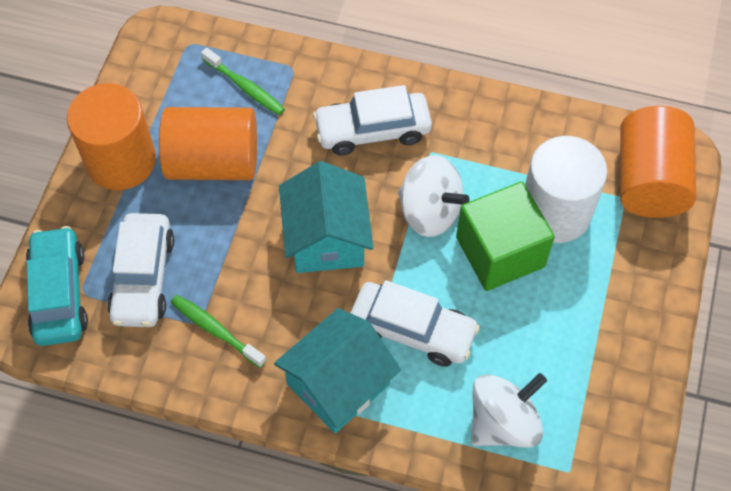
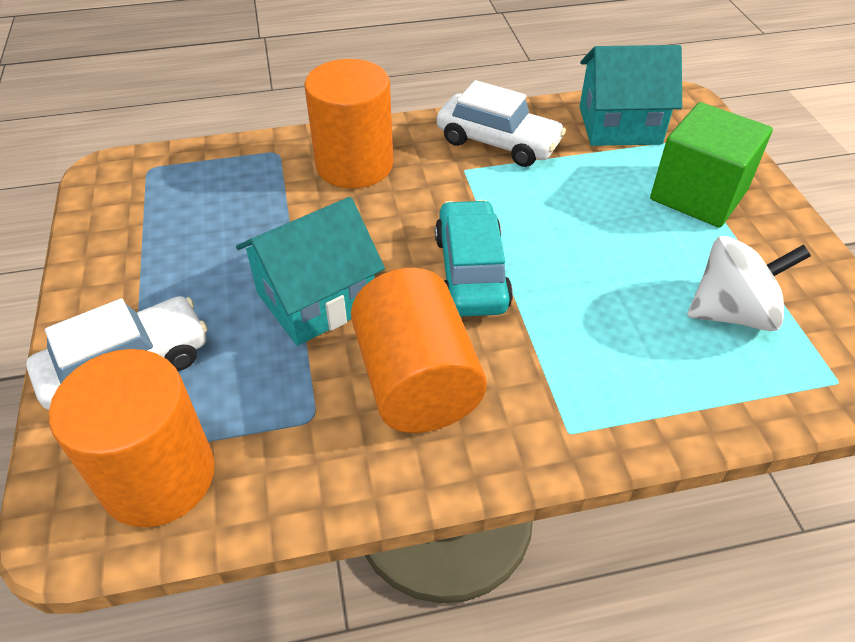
green toothbrush: 2 -> 0
white car: 3 -> 2
white cylinder: 1 -> 0
white spinning top: 2 -> 1

